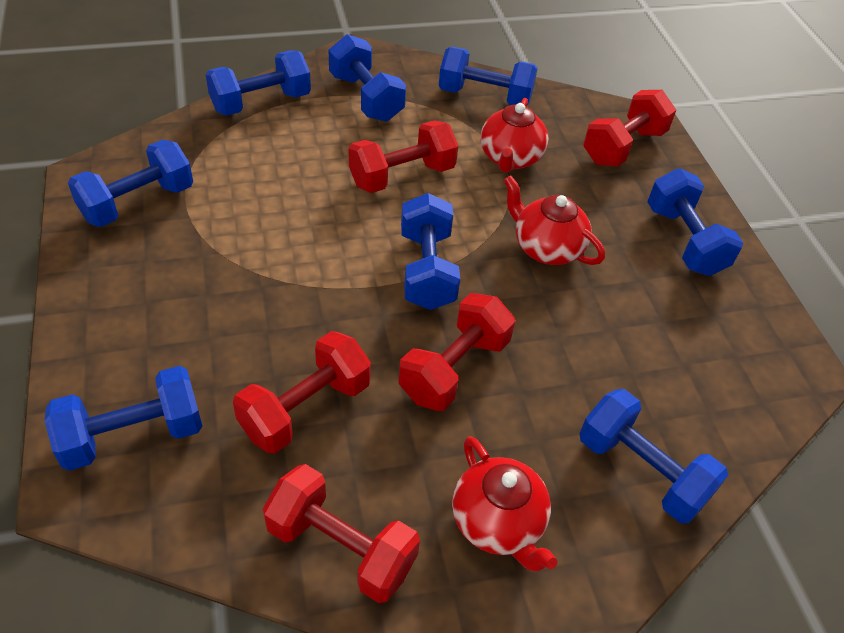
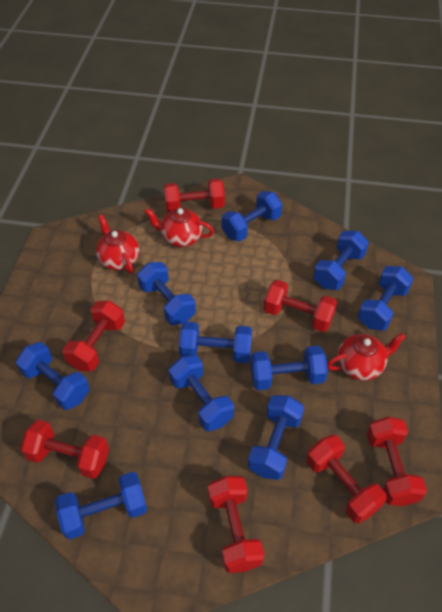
blue dumbbell: 8 -> 10
red dumbbell: 5 -> 7

